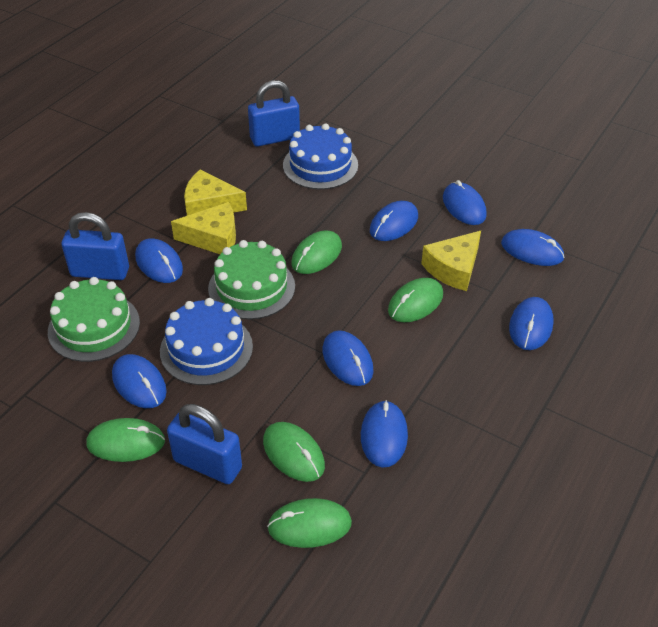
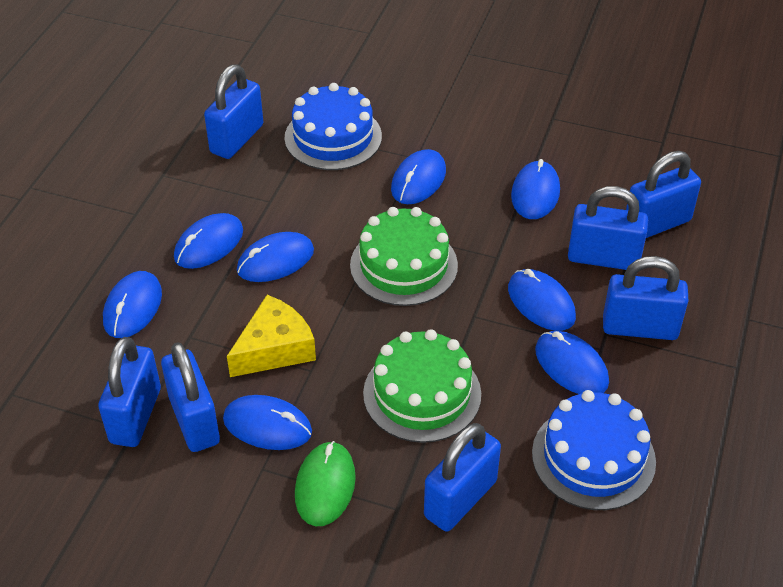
blue padlock: 3 -> 7
green mouse: 5 -> 1
yellow cheese: 3 -> 1

